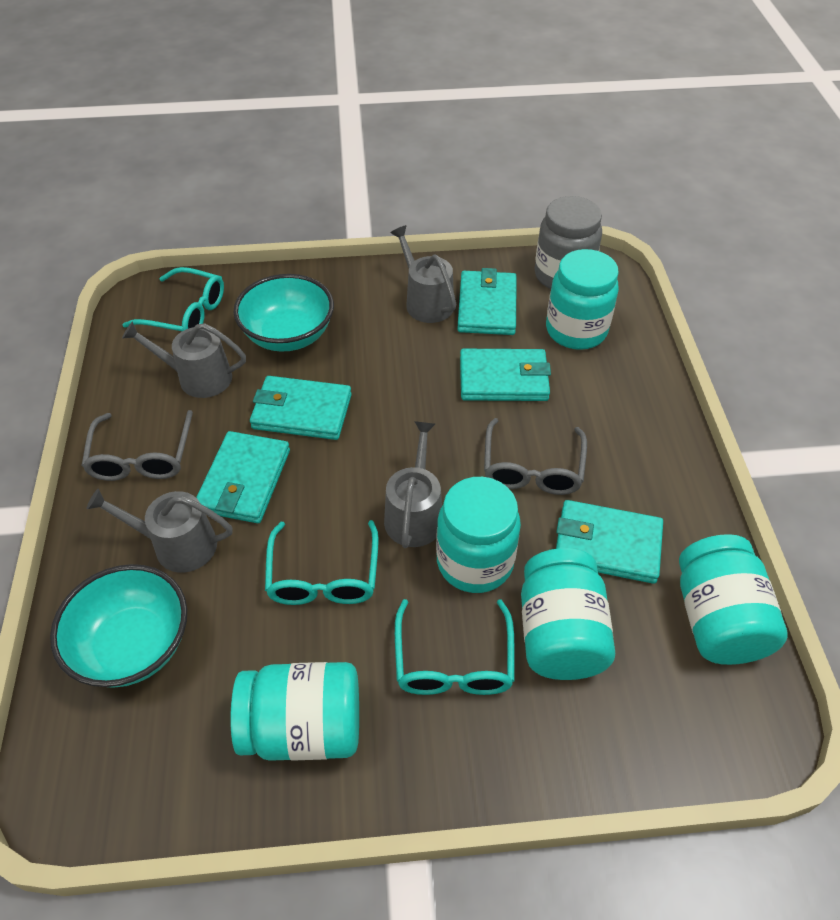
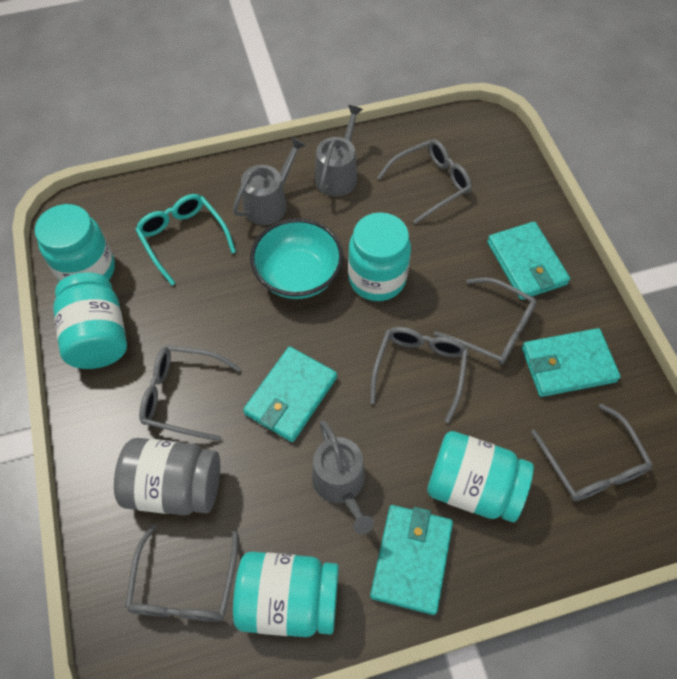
grey glasses: 2 -> 6
grey watering can: 4 -> 3
turquoise bowl: 2 -> 1
turquoise glasses: 3 -> 1
turquoise wallet: 5 -> 4

